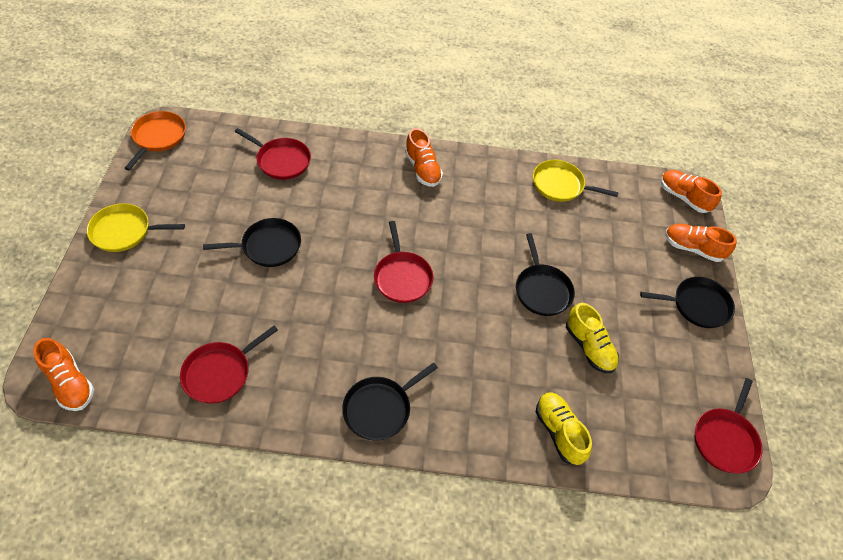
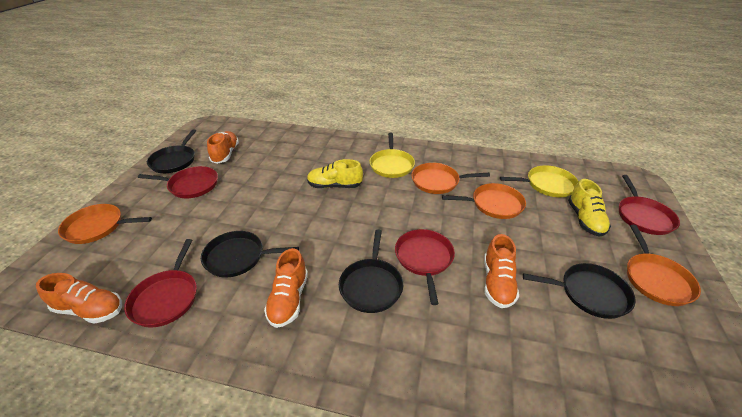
orange pan: 1 -> 4

